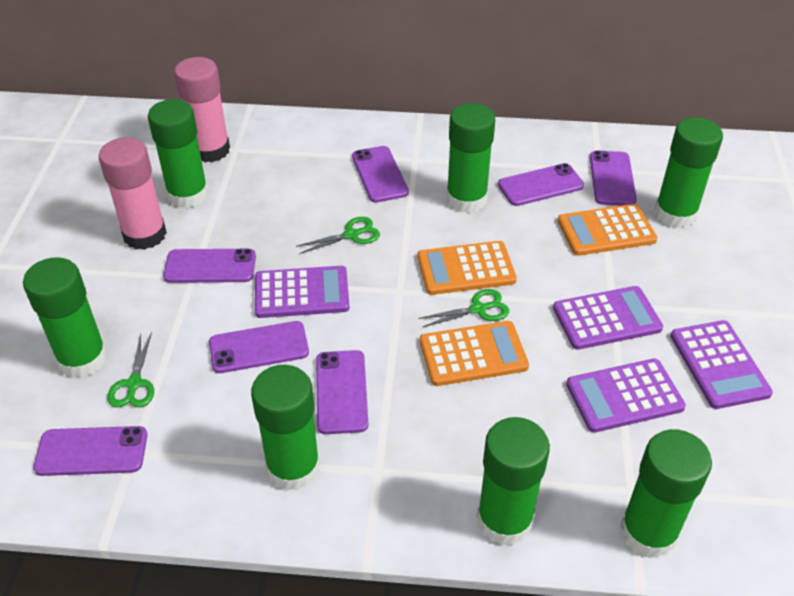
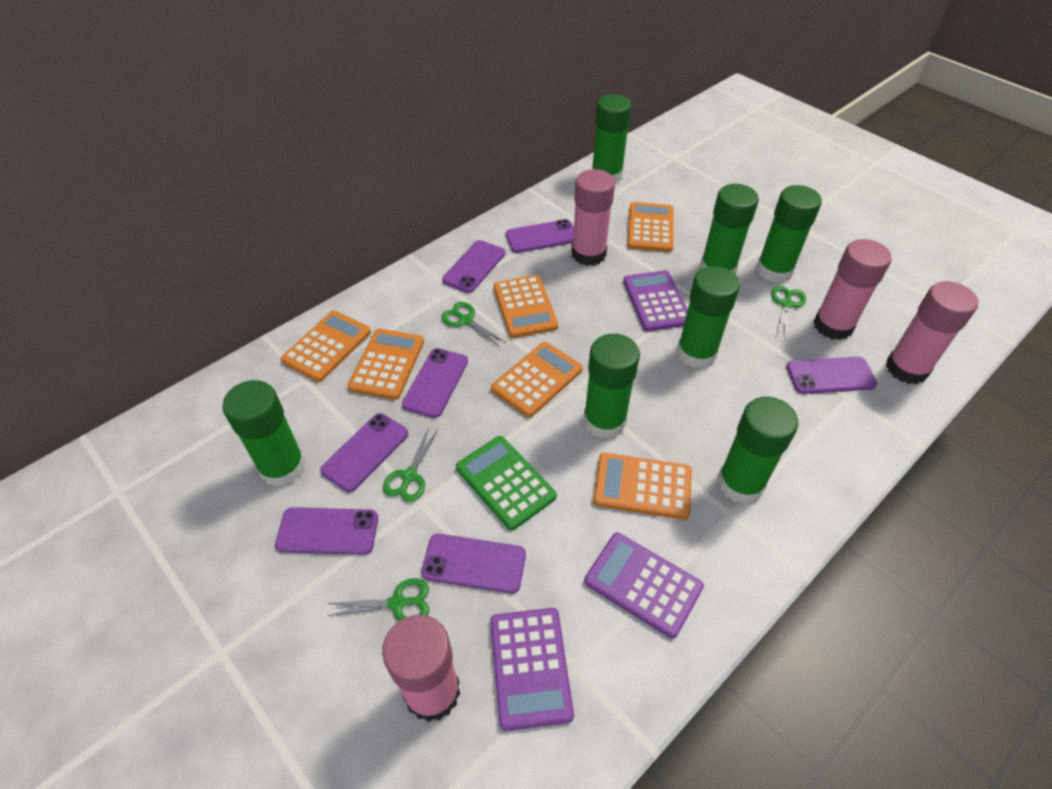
green calculator: 0 -> 1
green scissors: 3 -> 4
orange calculator: 3 -> 6
pink glue stick: 2 -> 4
purple calculator: 4 -> 3

